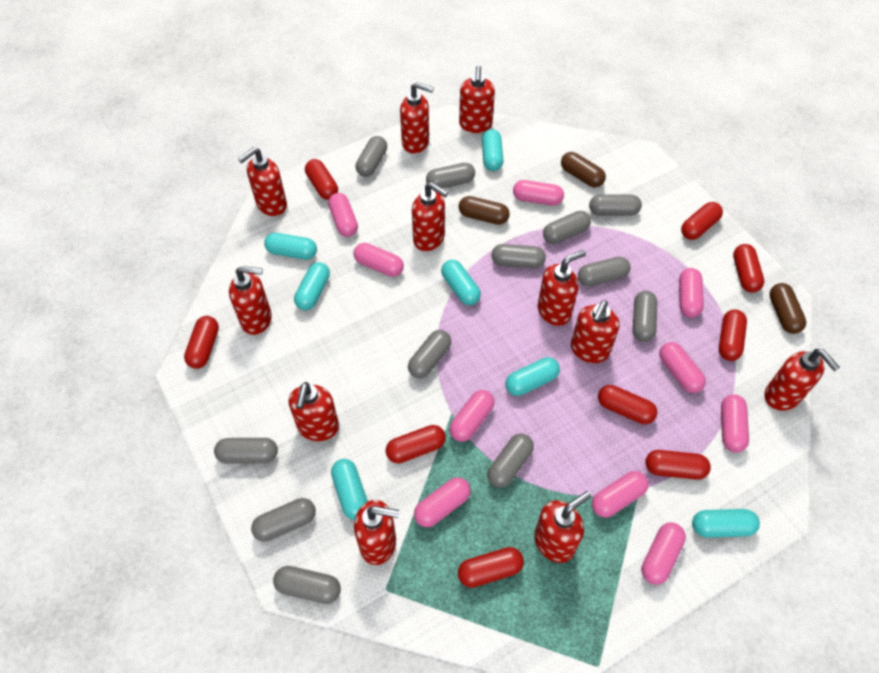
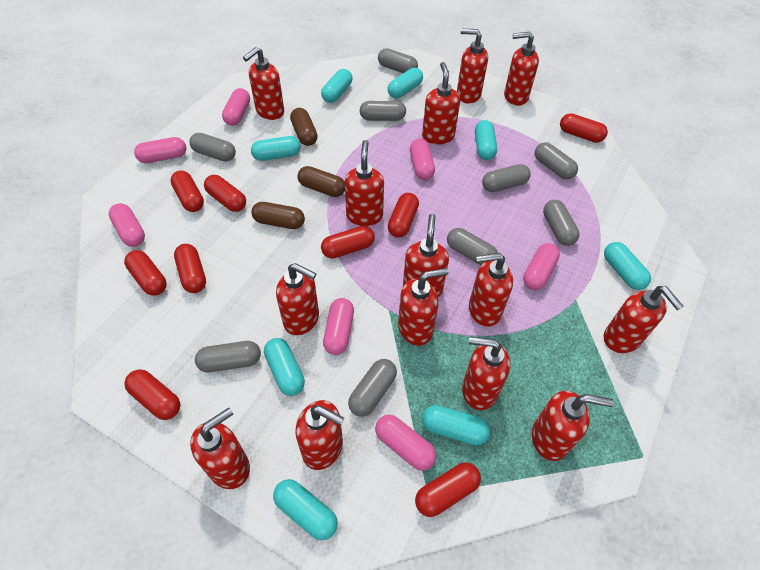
grey capsule: 12 -> 9
pink capsule: 10 -> 7
red soap dispenser: 11 -> 14
turquoise capsule: 7 -> 8

